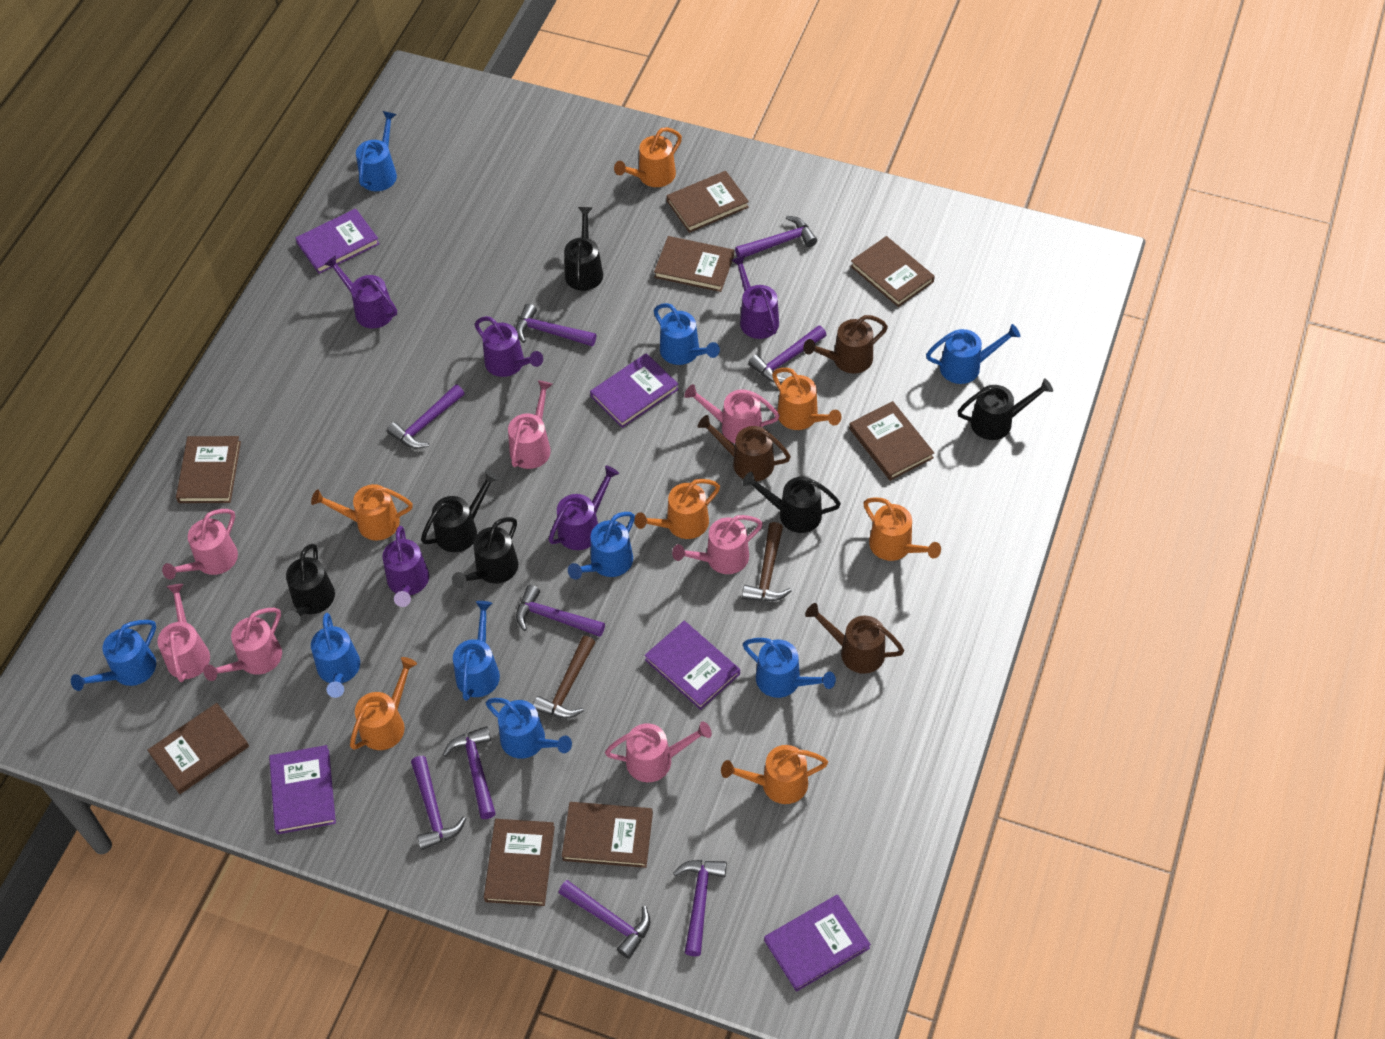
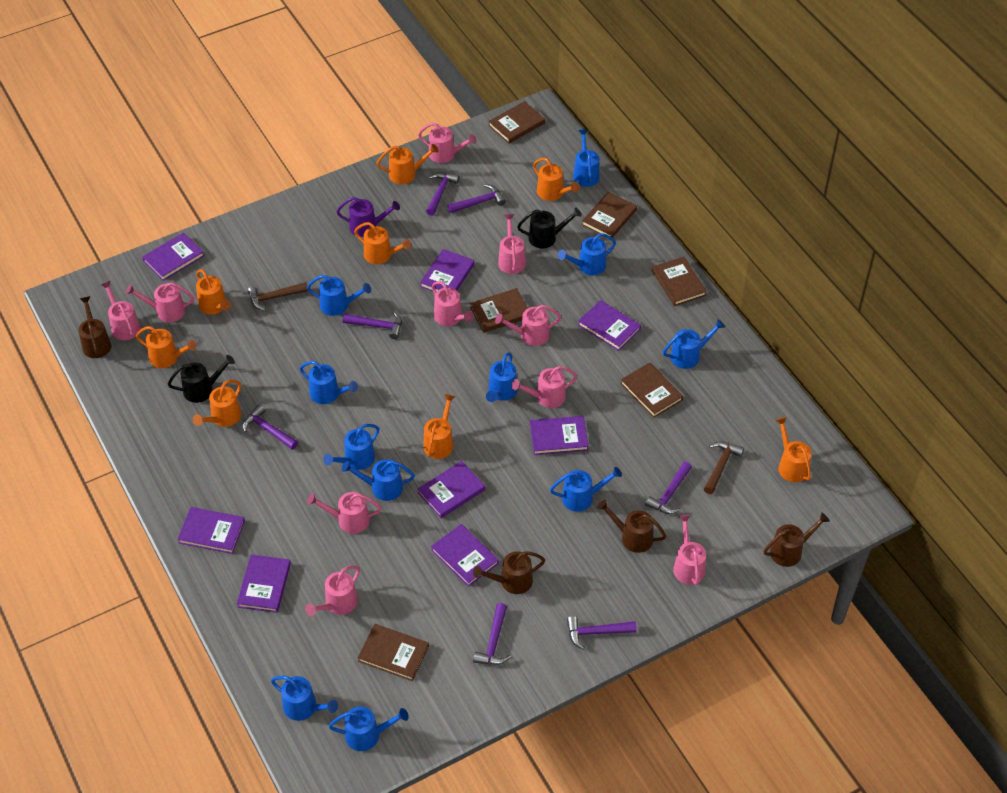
black watering can: 6 -> 2
blue watering can: 9 -> 11
brown book: 8 -> 6
brown watering can: 3 -> 4
orange watering can: 7 -> 8
pink watering can: 7 -> 10
purple book: 5 -> 8
purple hammer: 9 -> 7
purple watering can: 5 -> 1

